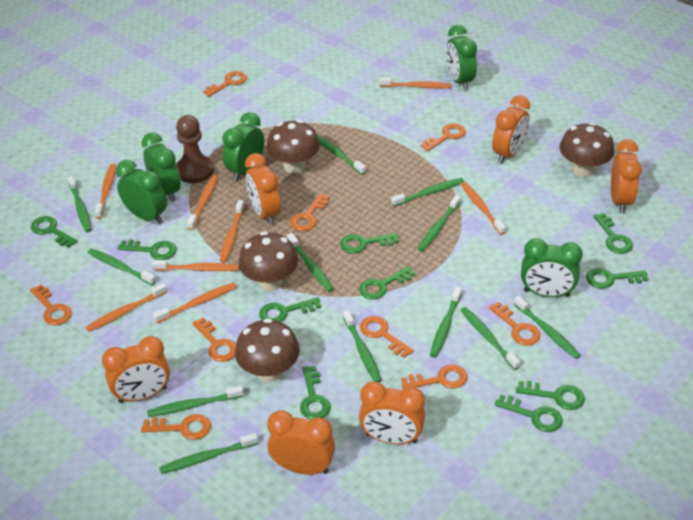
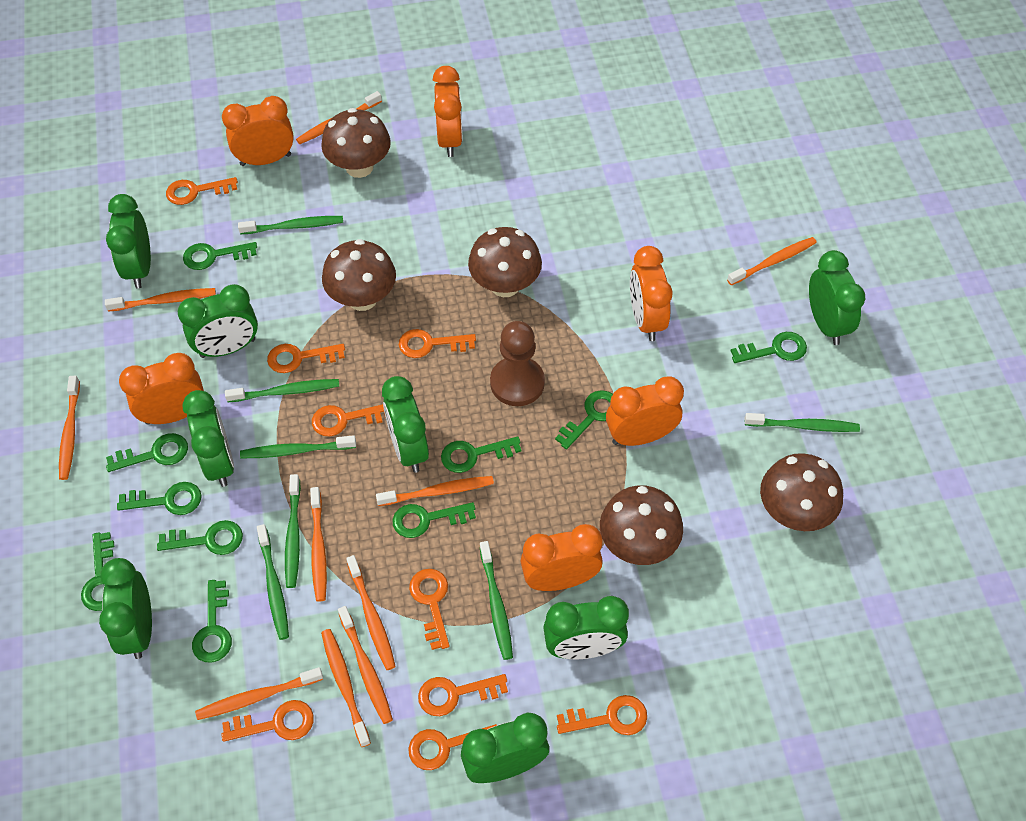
brown mushroom: 4 -> 5
green clock: 5 -> 8
green toothbrush: 12 -> 7
orange toothbrush: 8 -> 10

